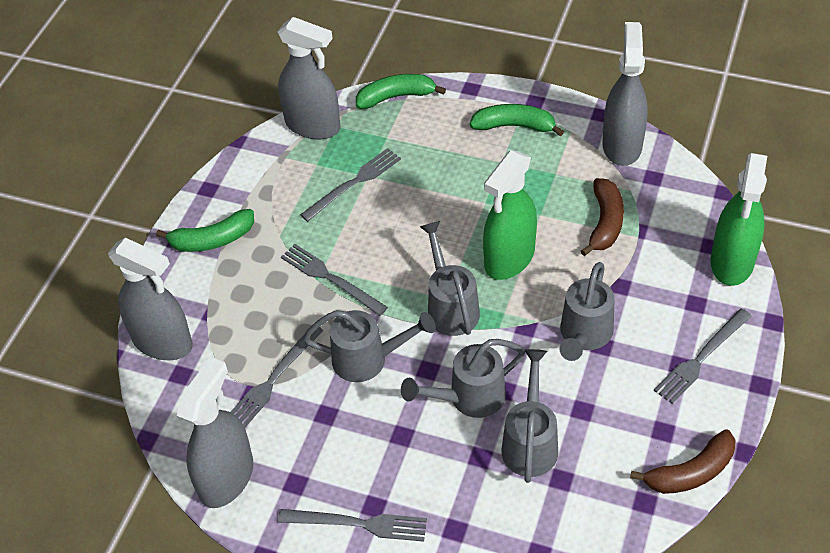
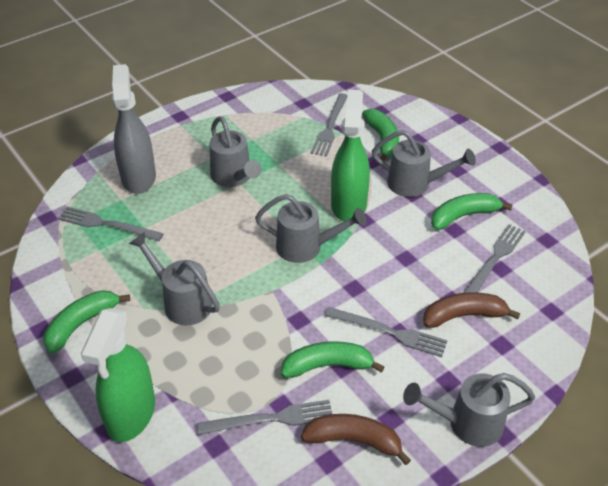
green banana: 3 -> 4
grey spray bottle: 4 -> 1

